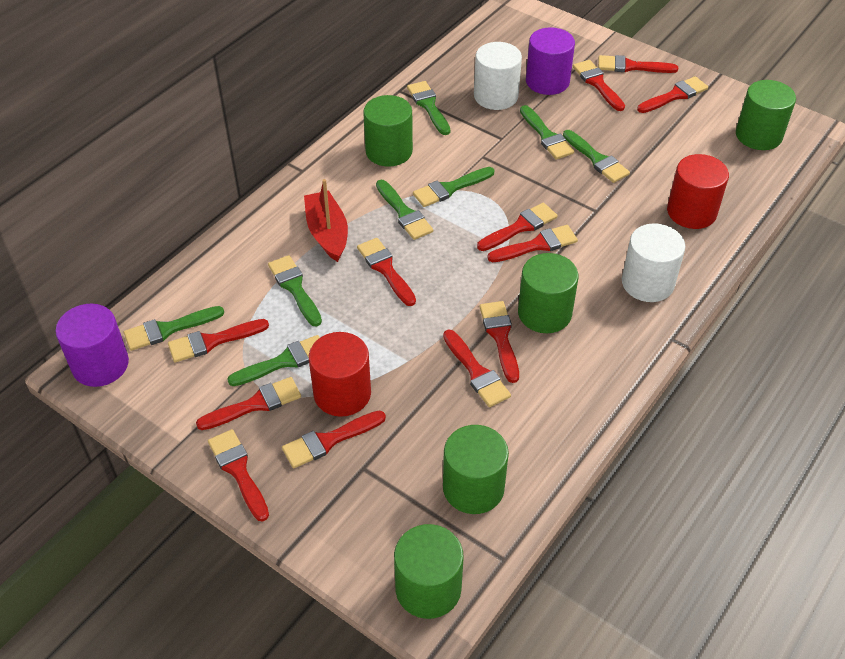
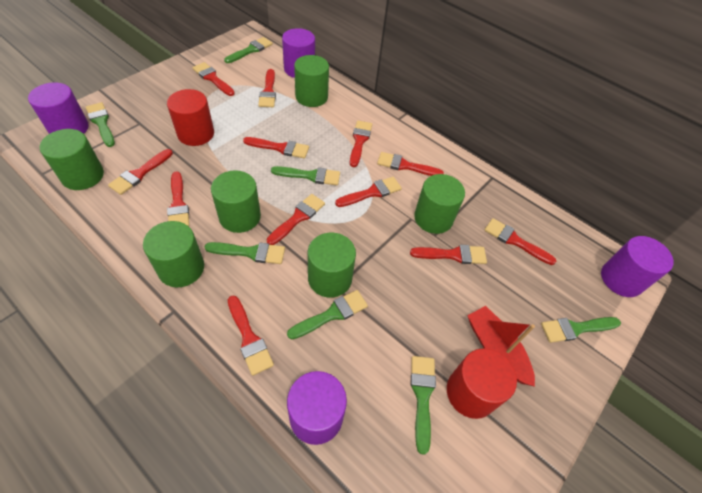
green brush: 8 -> 7
green cylinder: 5 -> 6
purple cylinder: 2 -> 4
white cylinder: 2 -> 0

